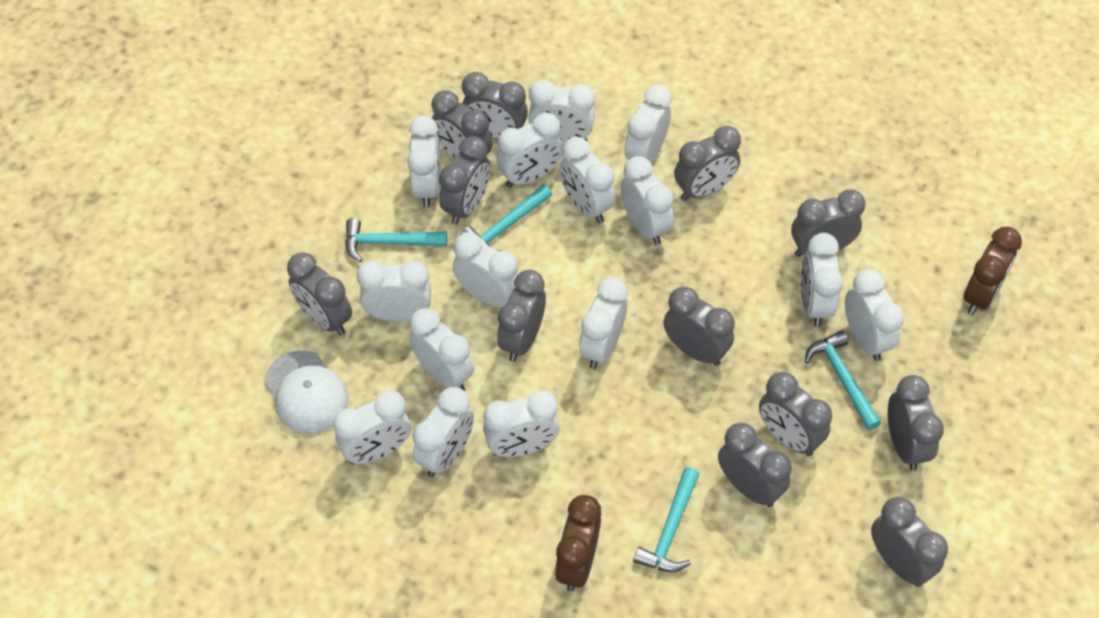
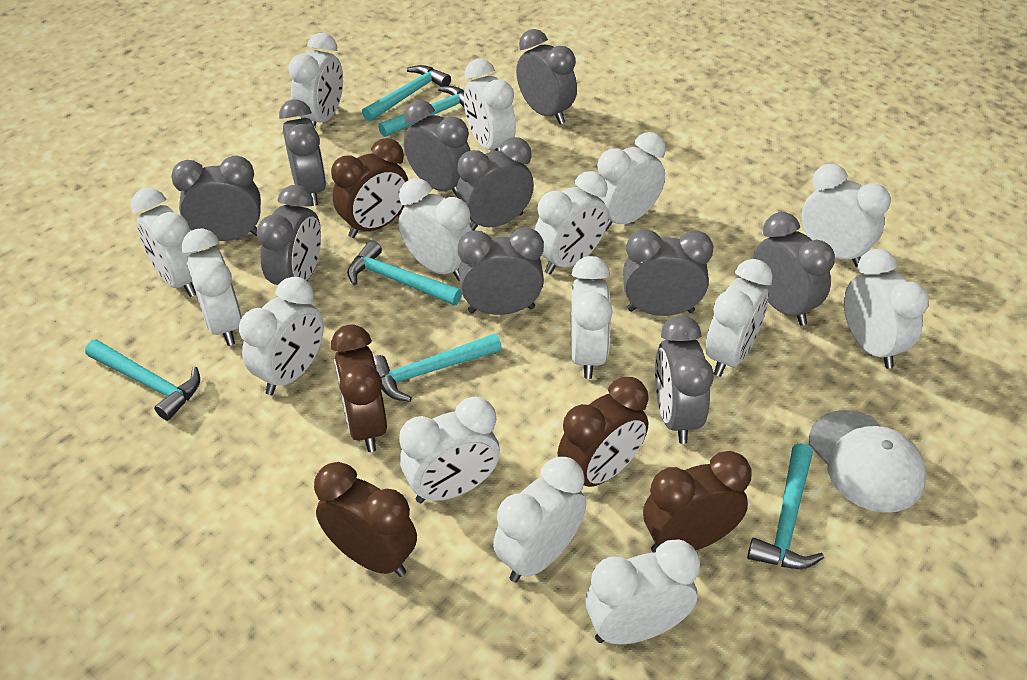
brown clock: 2 -> 5
grey clock: 12 -> 10
turquoise hammer: 4 -> 6

